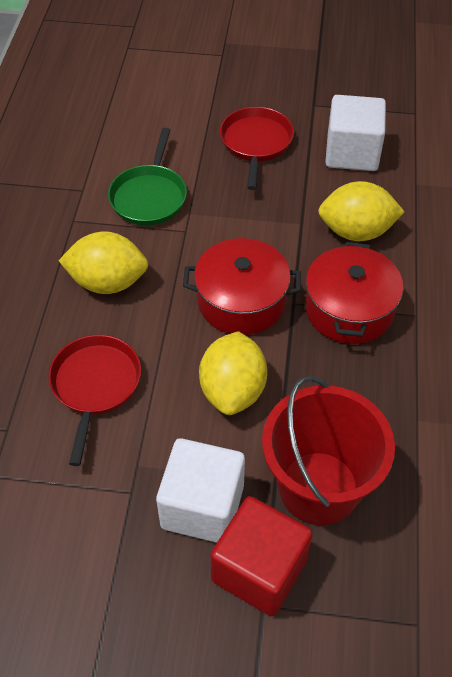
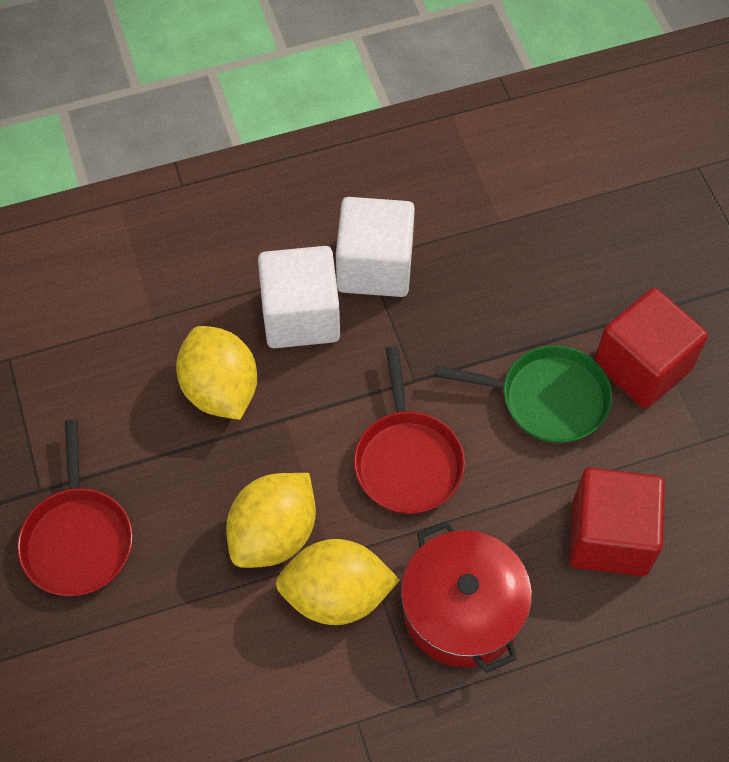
red bucket: 1 -> 0
red cube: 1 -> 2
red pot: 2 -> 1

